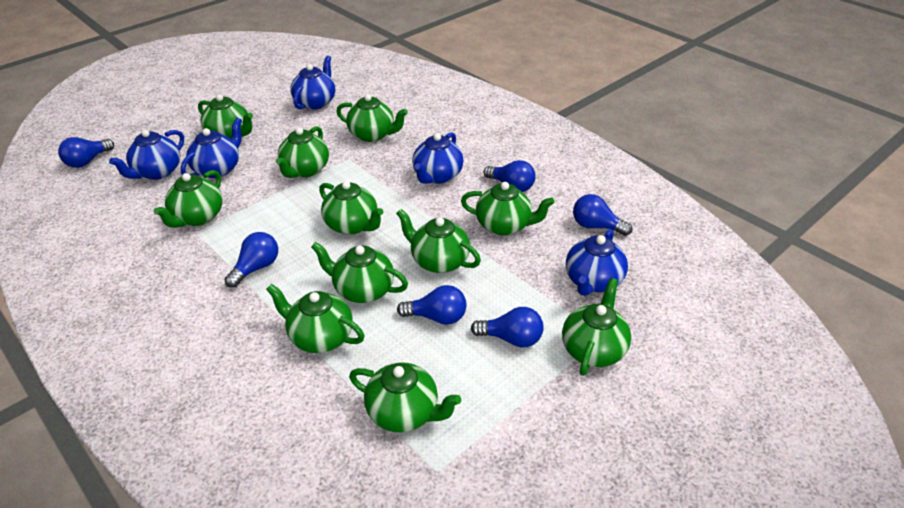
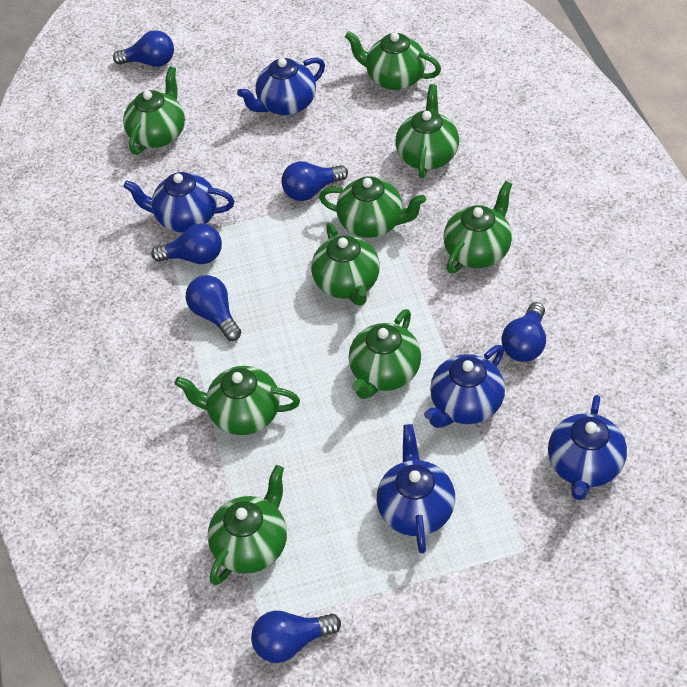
green teapot: 11 -> 9

